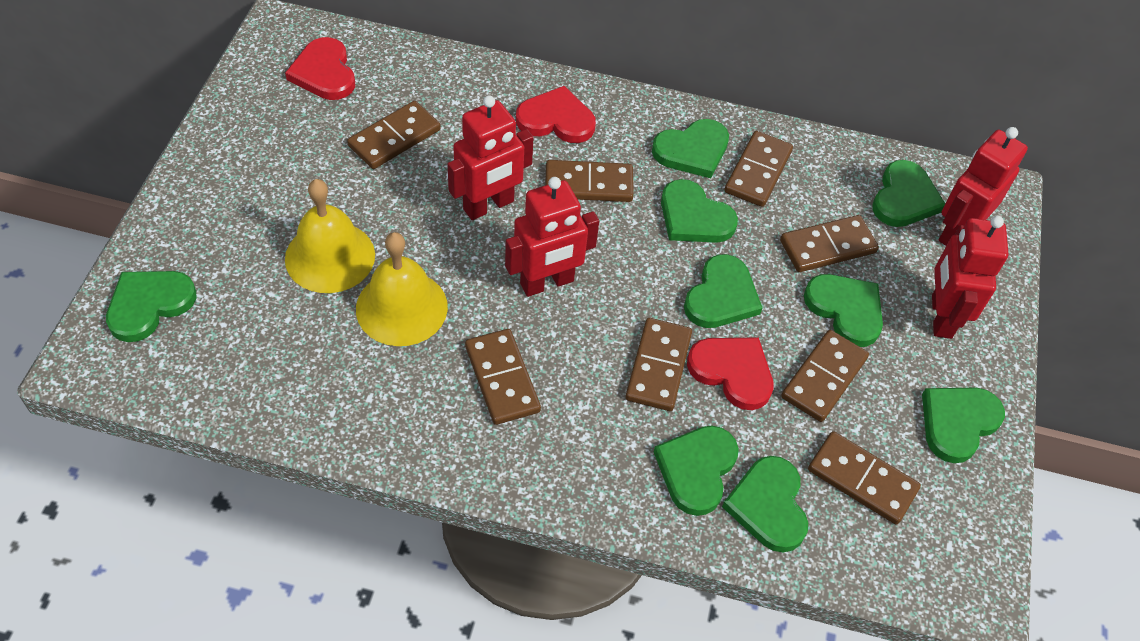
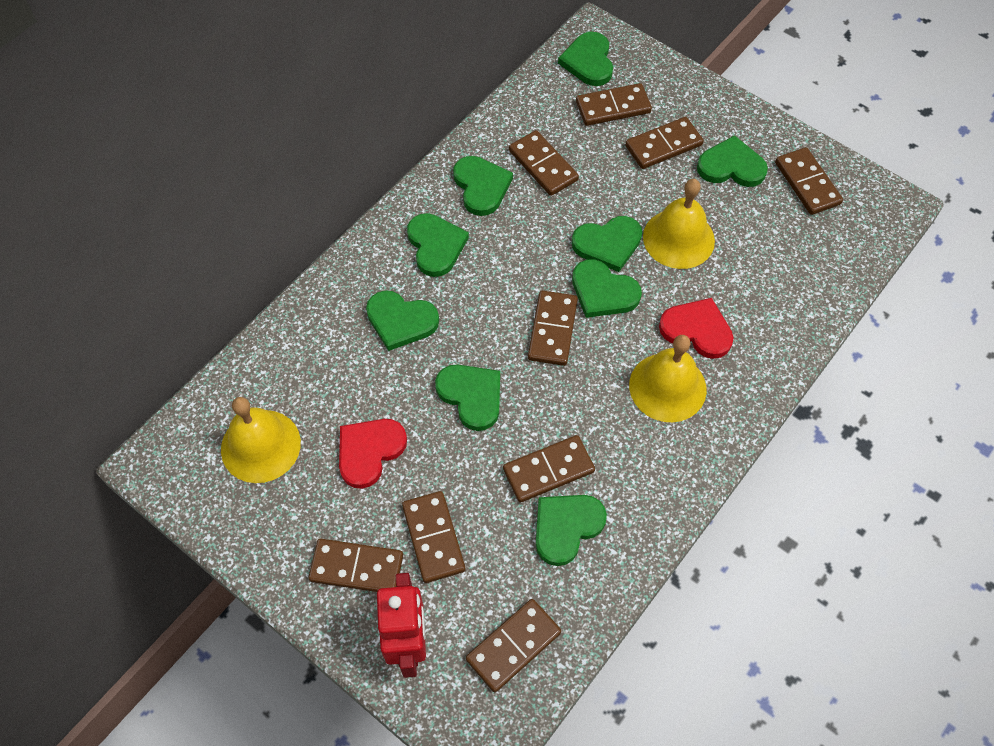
brown domino: 8 -> 9
red heart: 3 -> 2
red robot: 4 -> 1
yellow bell: 2 -> 3

